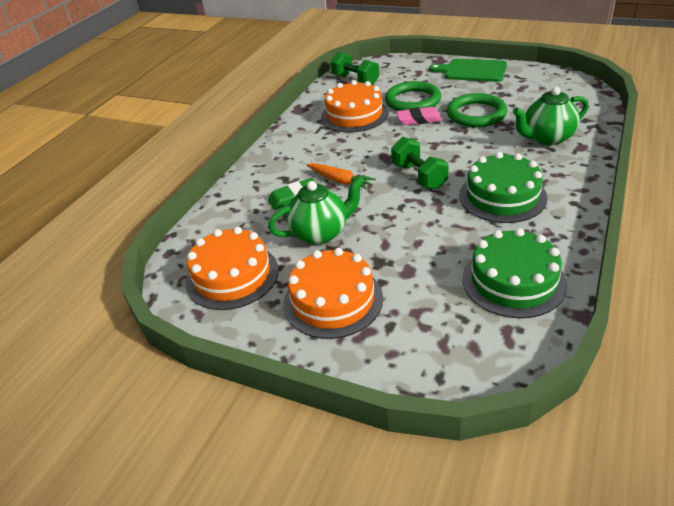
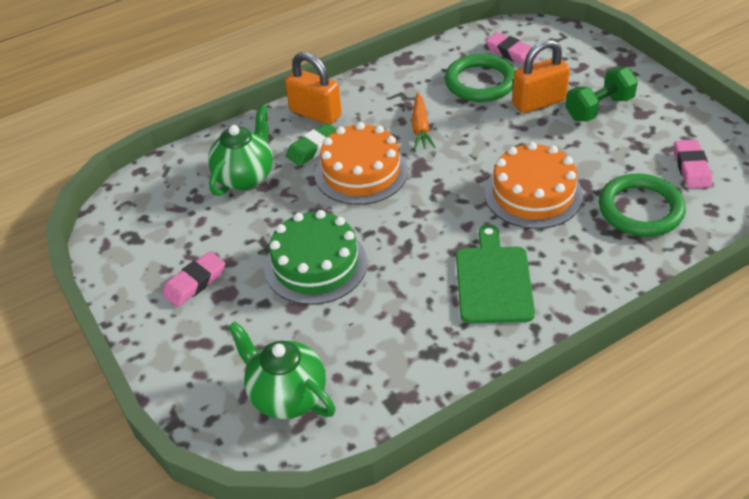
green cake: 2 -> 1
green dumbbell: 2 -> 1
orange cake: 3 -> 2
orange padlock: 0 -> 2
pink eraser: 1 -> 3

